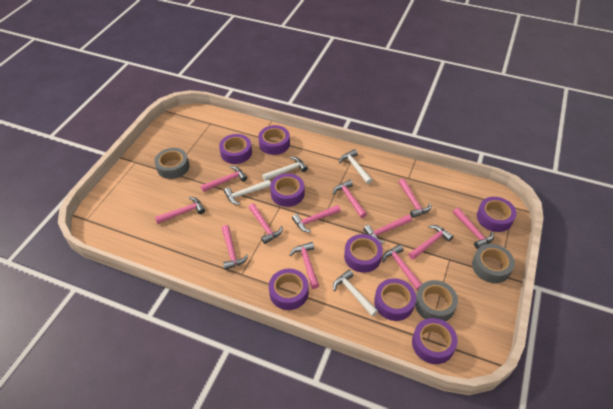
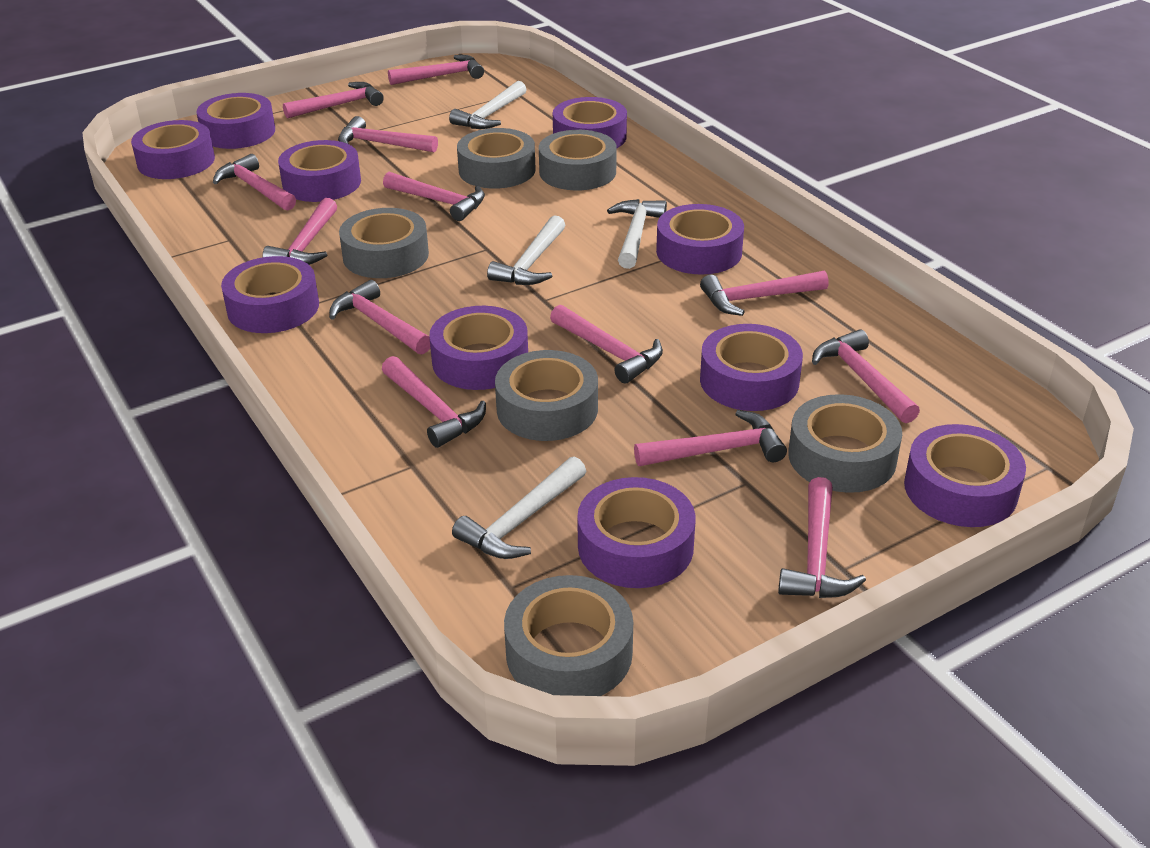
grey tape: 3 -> 6
pink hammer: 12 -> 13
purple tape: 8 -> 10

